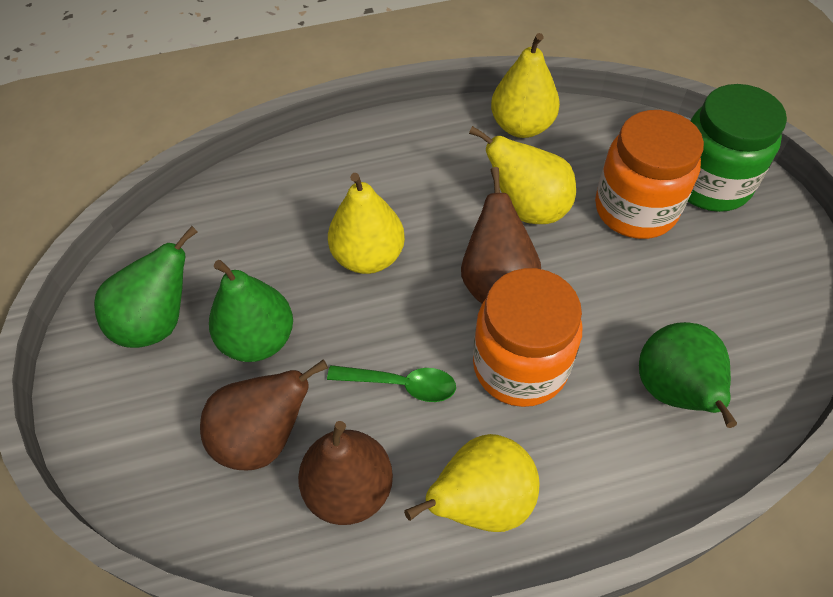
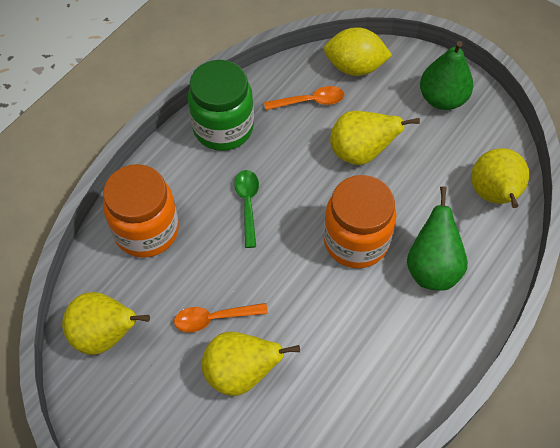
brown pear: 3 -> 0
green pear: 3 -> 2
orange spoon: 0 -> 2
yellow lemon: 0 -> 1

